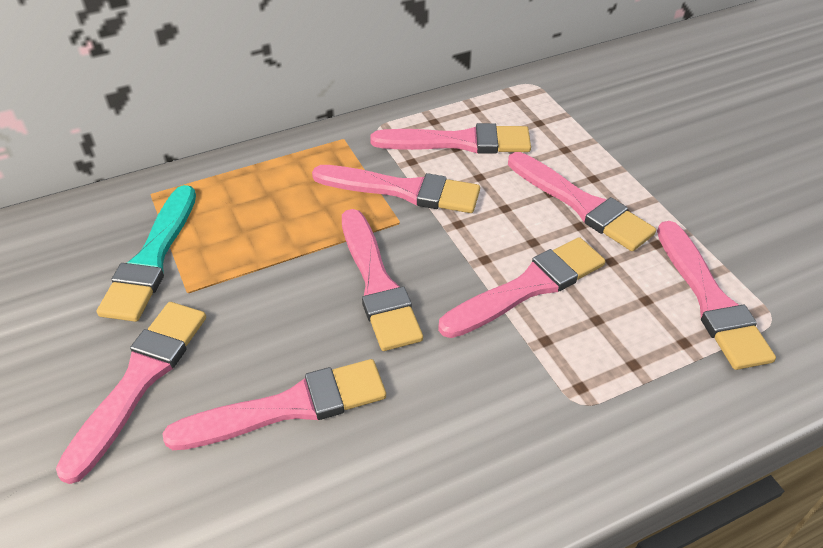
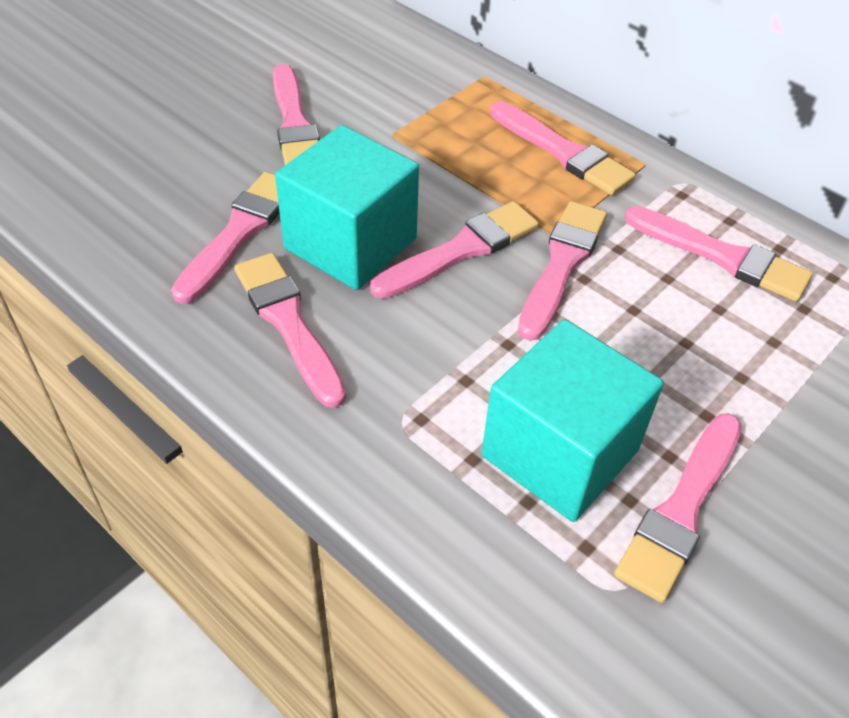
turquoise brush: 1 -> 0
turquoise cube: 0 -> 2

